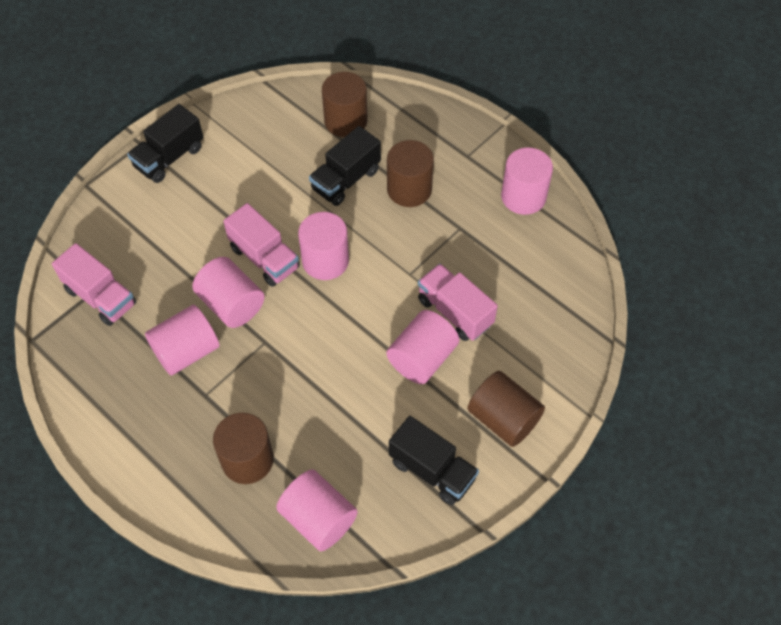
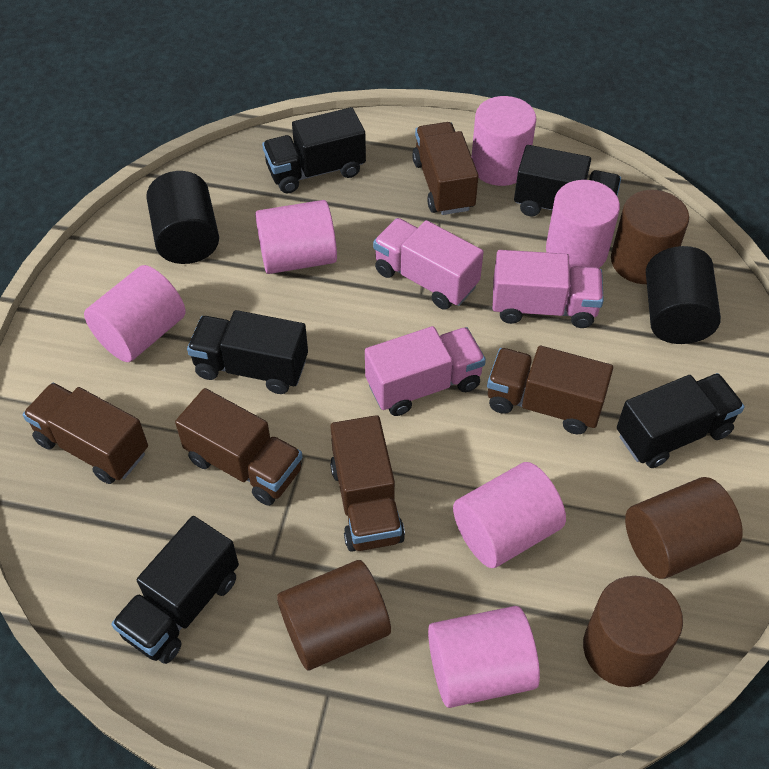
black cylinder: 0 -> 2
black truck: 3 -> 5
brown truck: 0 -> 5

